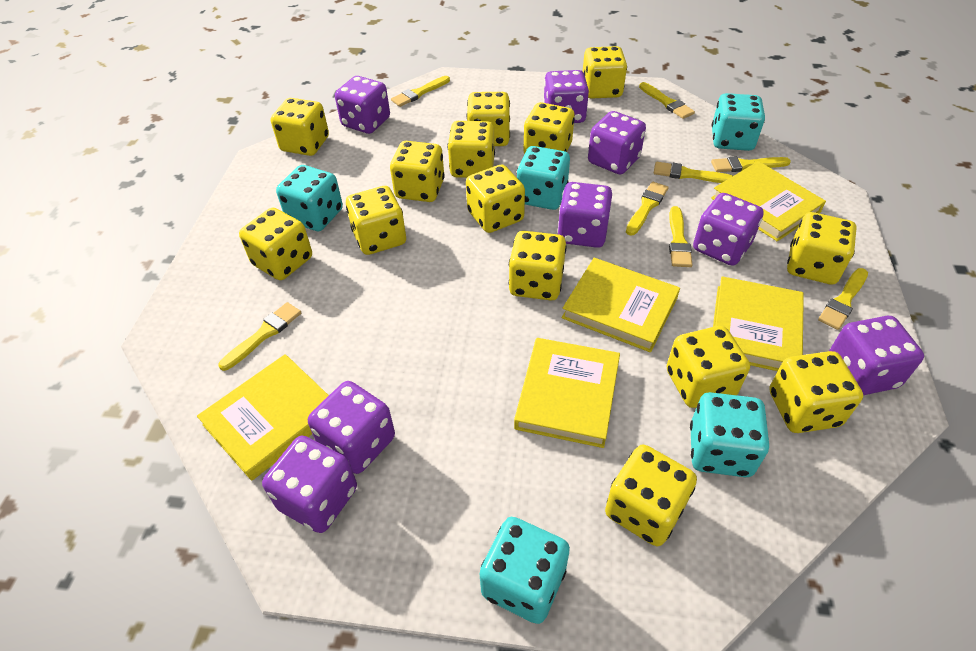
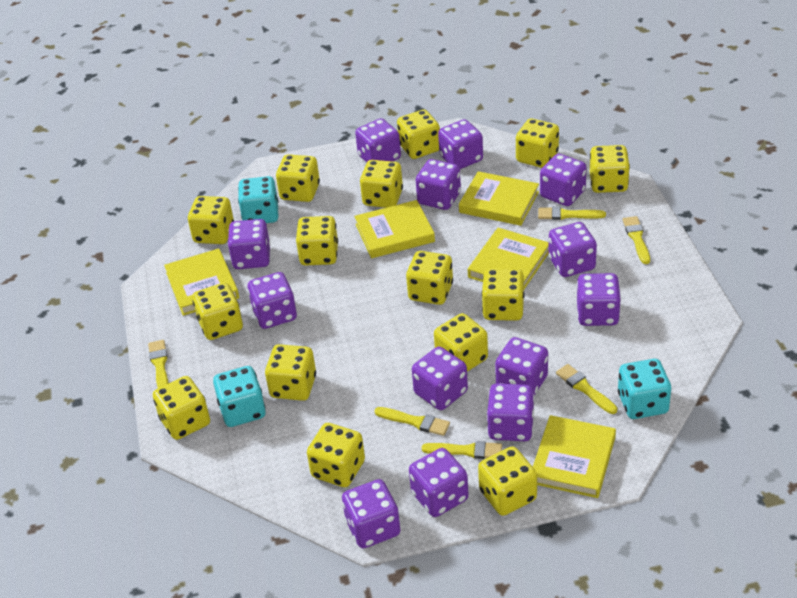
purple dice: 8 -> 13
turquoise dice: 5 -> 3
yellow brush: 8 -> 6
yellow dice: 14 -> 15

